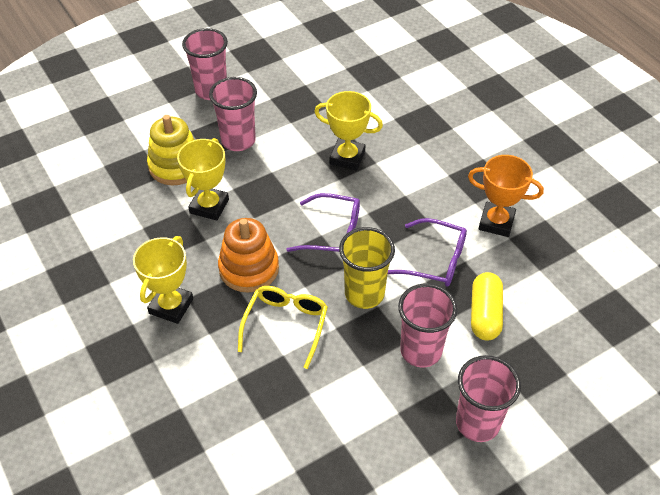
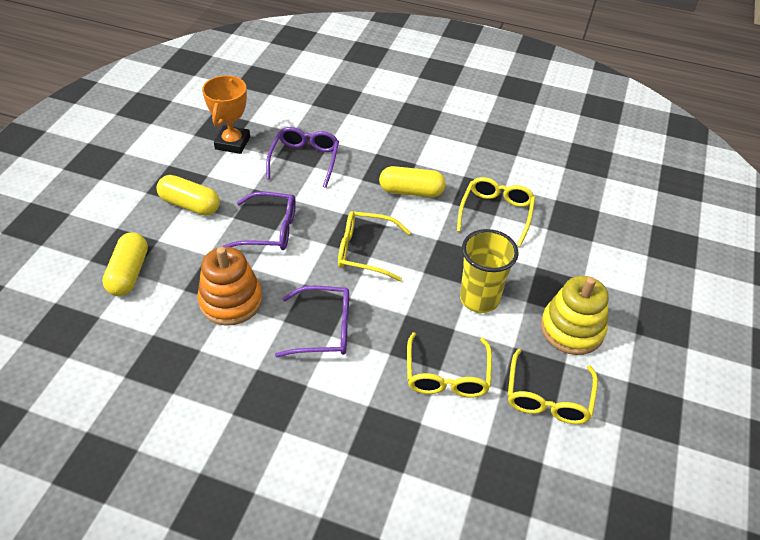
pink cup: 4 -> 0
purple glasses: 2 -> 3
yellow capsule: 1 -> 3
yellow glasses: 1 -> 4
yellow trophy: 3 -> 0

